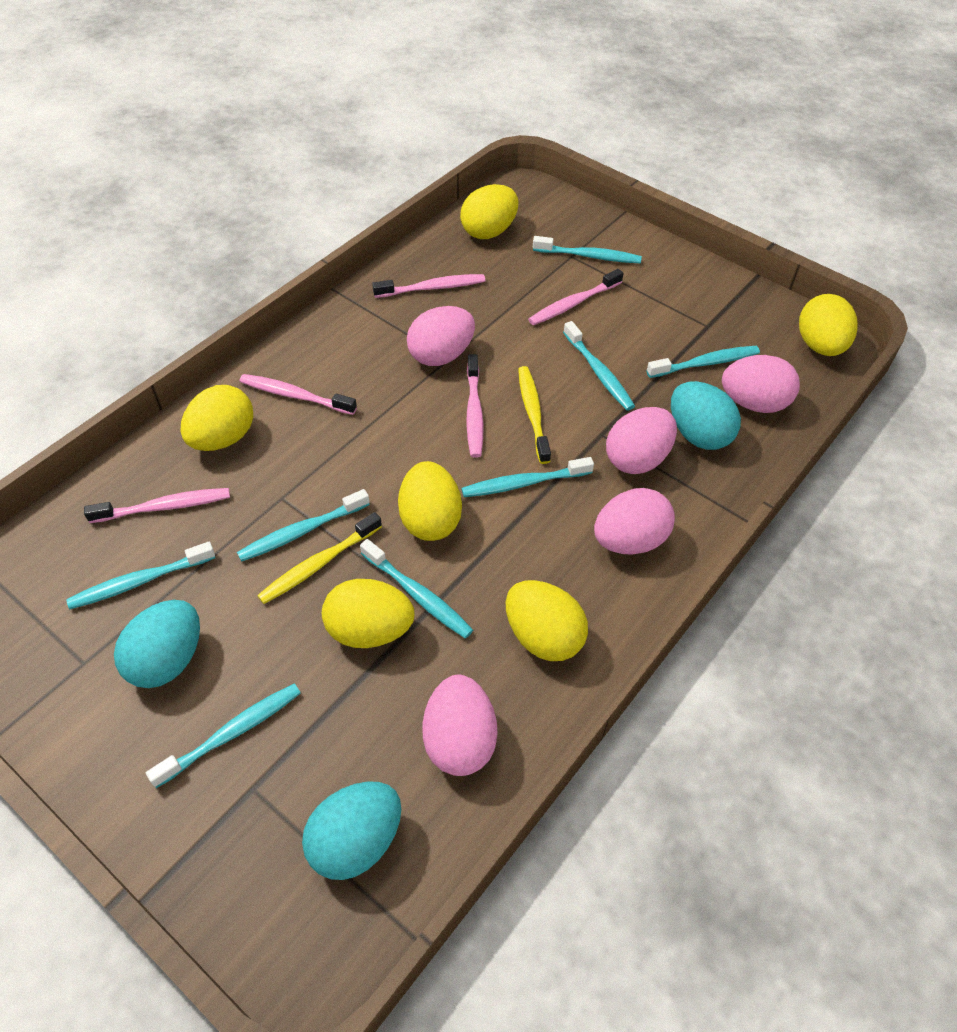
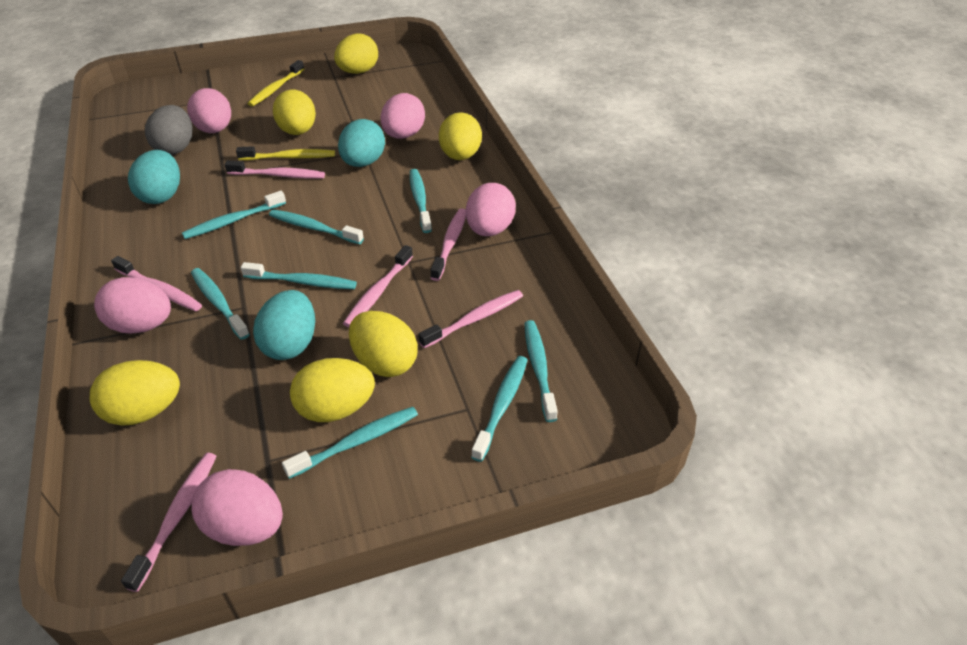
grey egg: 0 -> 1
pink toothbrush: 5 -> 6

